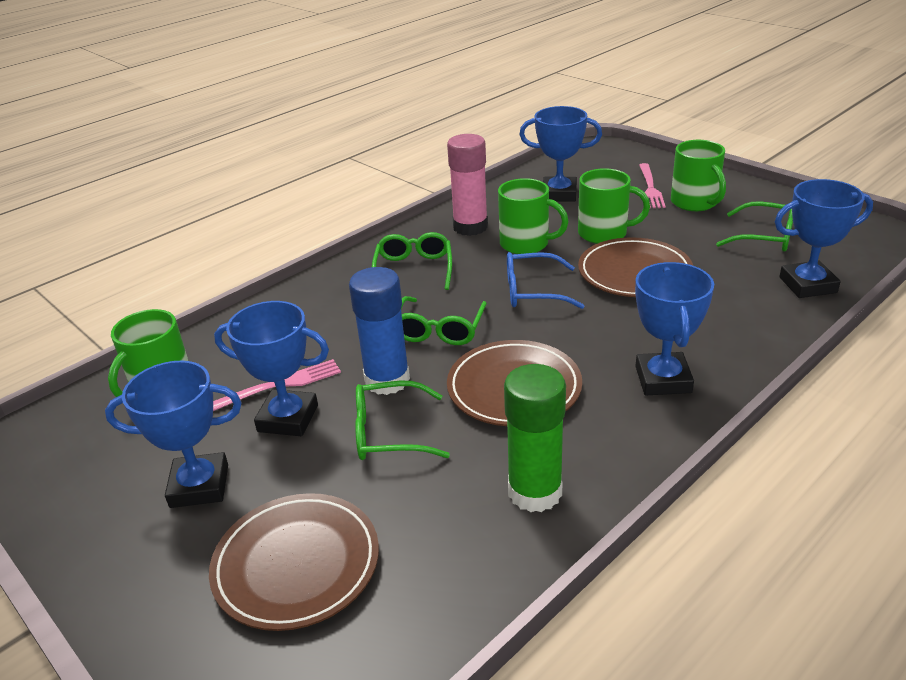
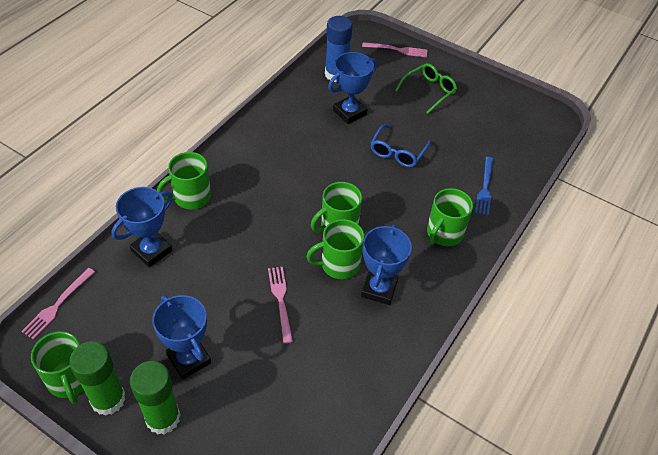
blue fork: 0 -> 1
blue trophy: 5 -> 4
brown plate: 3 -> 0
green glasses: 4 -> 1
green glue stick: 1 -> 2
green mug: 4 -> 5
pink fork: 2 -> 3
pink glue stick: 1 -> 0

